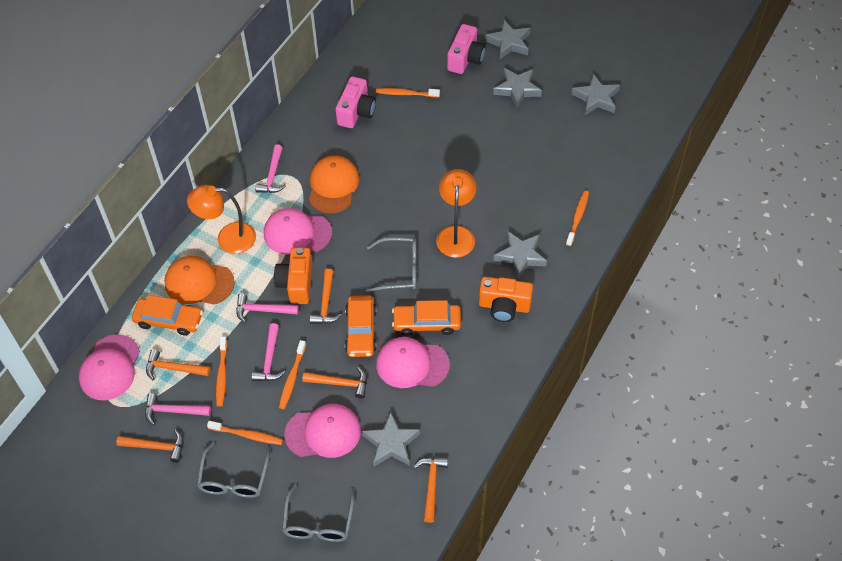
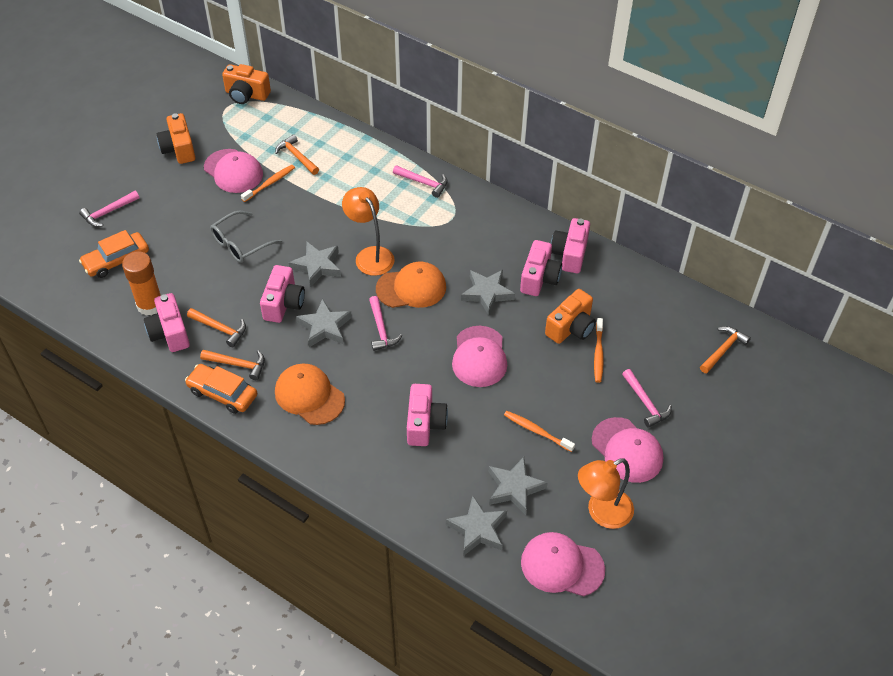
grey glasses: 3 -> 1
orange camera: 2 -> 3
orange car: 3 -> 2
orange glue stick: 0 -> 1
orange hammer: 5 -> 4
orange toothbrush: 5 -> 3
pink camera: 2 -> 5

